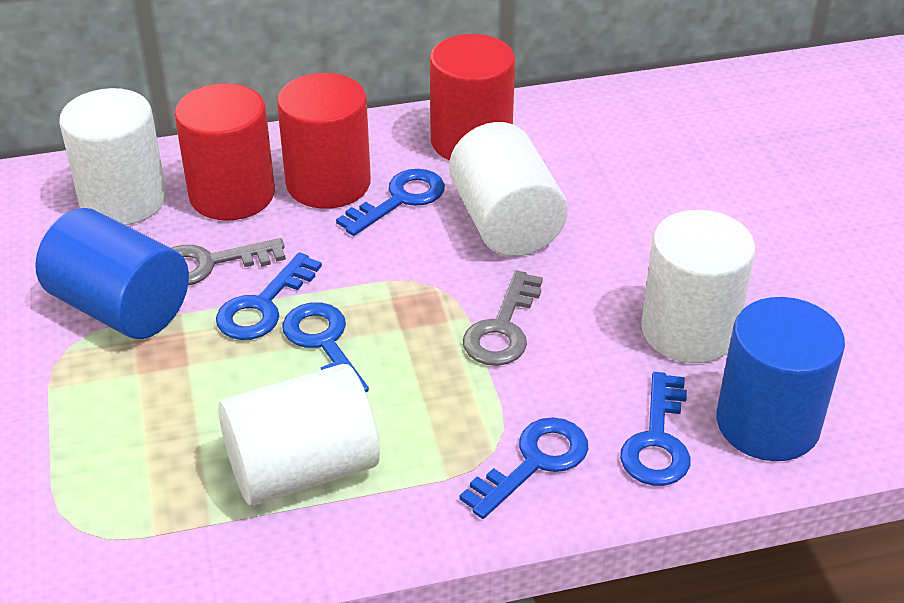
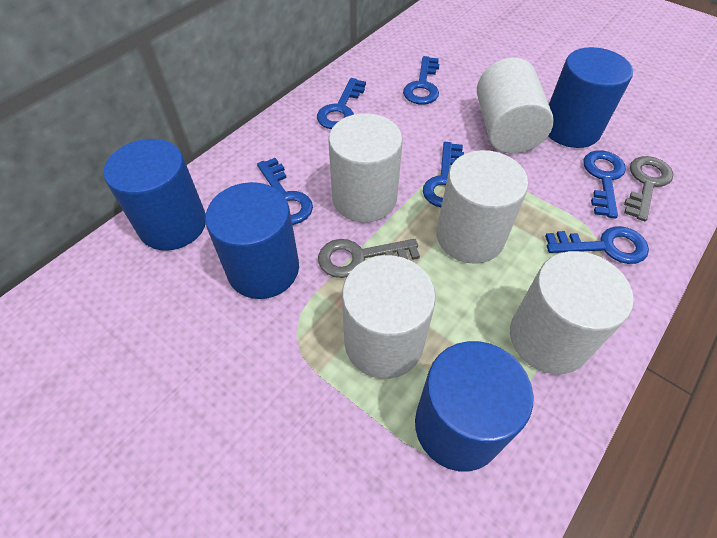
blue cylinder: 2 -> 4
blue key: 5 -> 6
red cylinder: 3 -> 0
white cylinder: 4 -> 5

